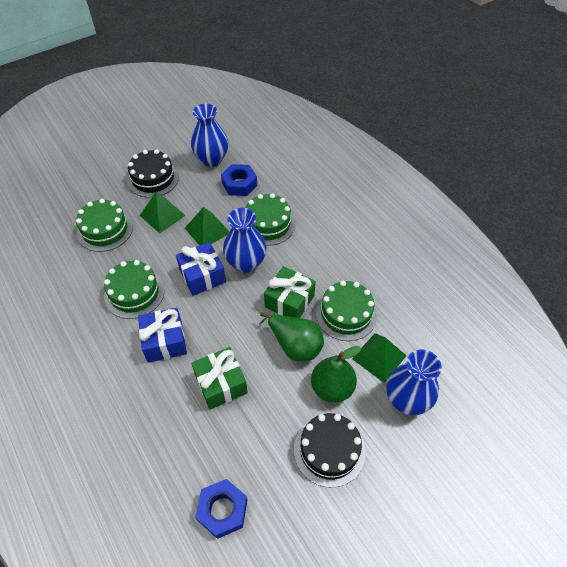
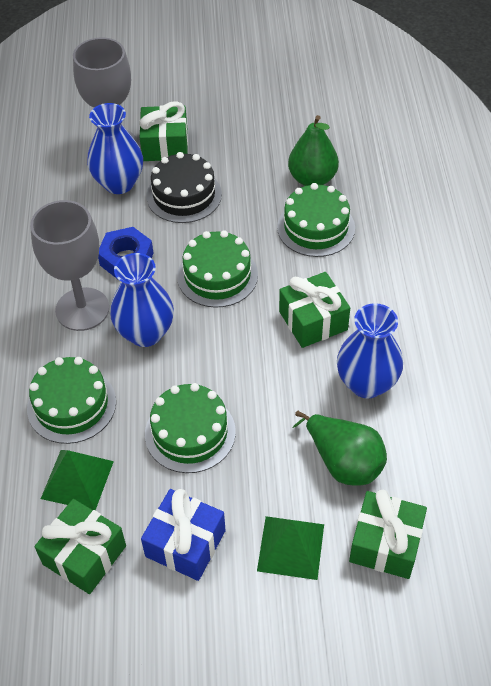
black cake: 2 -> 1
blue gift: 2 -> 1
blue nut: 2 -> 1
green gift: 2 -> 4
green pyramid: 3 -> 2
grey goblet: 0 -> 2

